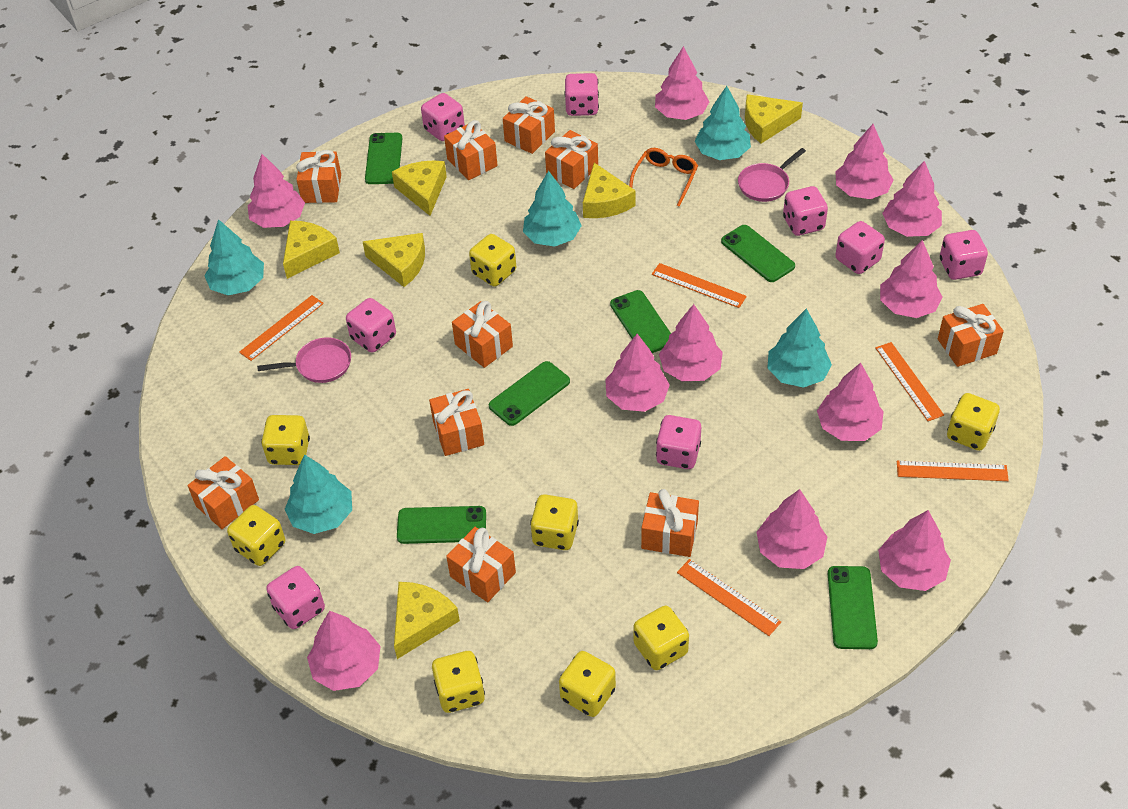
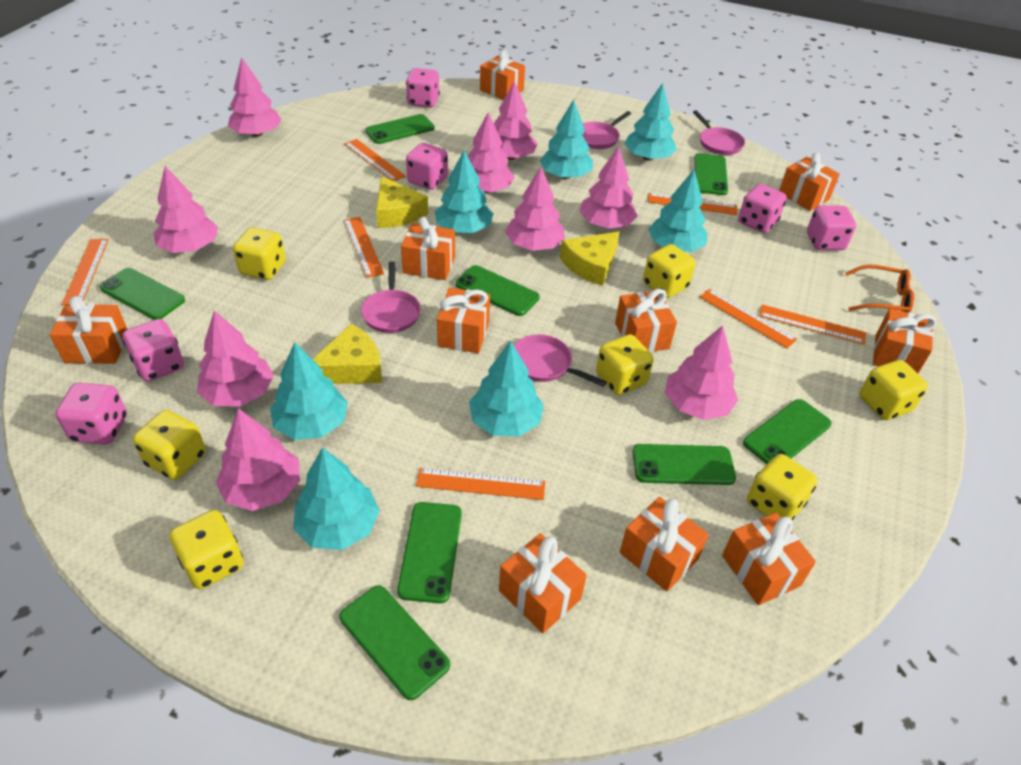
green phone: 6 -> 8
orange ruler: 5 -> 7
pink dice: 8 -> 6
pink pan: 2 -> 4
pink tree: 11 -> 9
turquoise tree: 5 -> 7
yellow cheese: 6 -> 3
yellow dice: 8 -> 7

